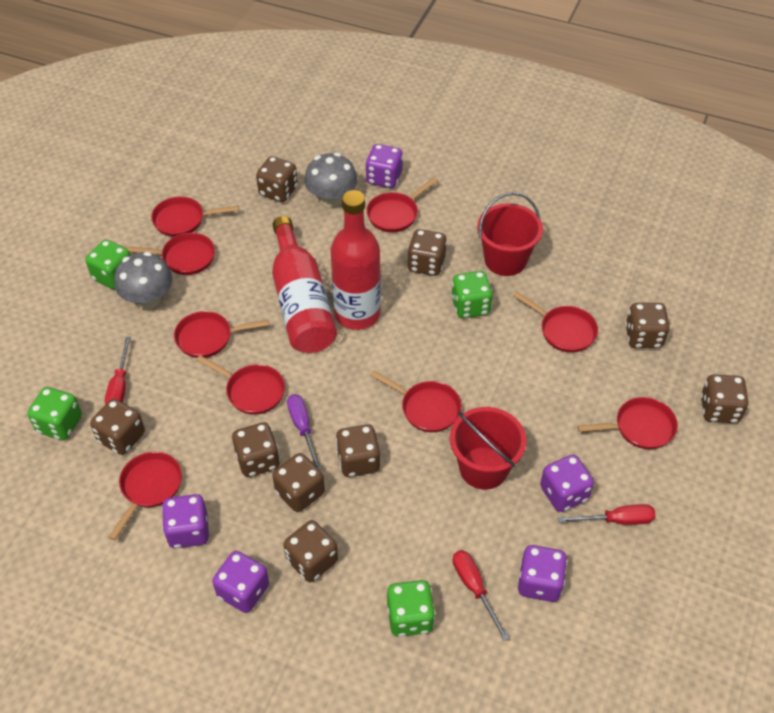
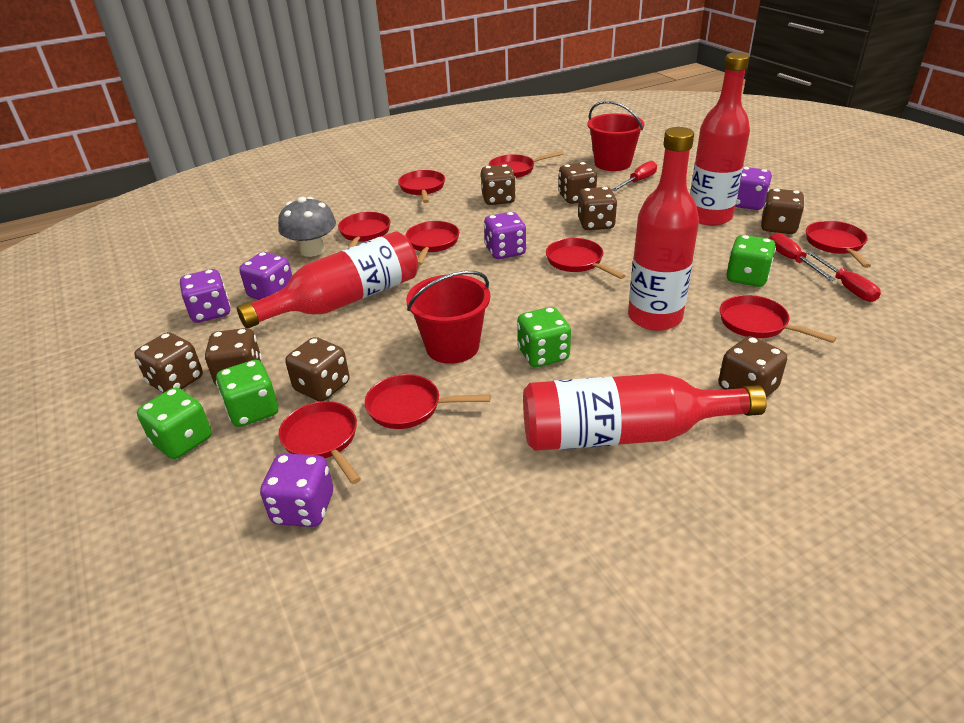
brown dice: 9 -> 8
grey mushroom: 2 -> 1
purple screwdriver: 1 -> 0
red bottle: 2 -> 4

